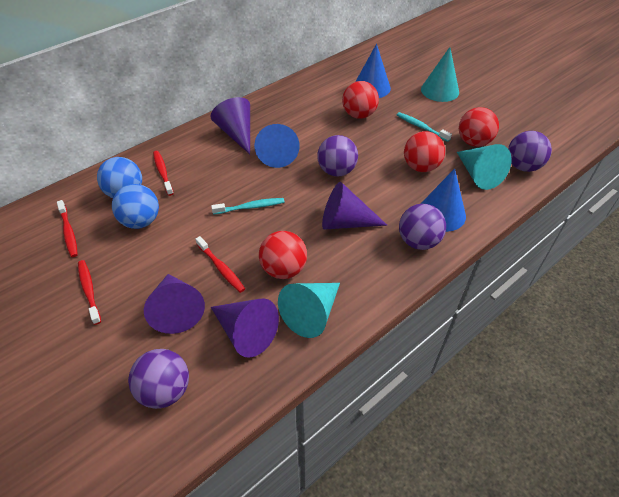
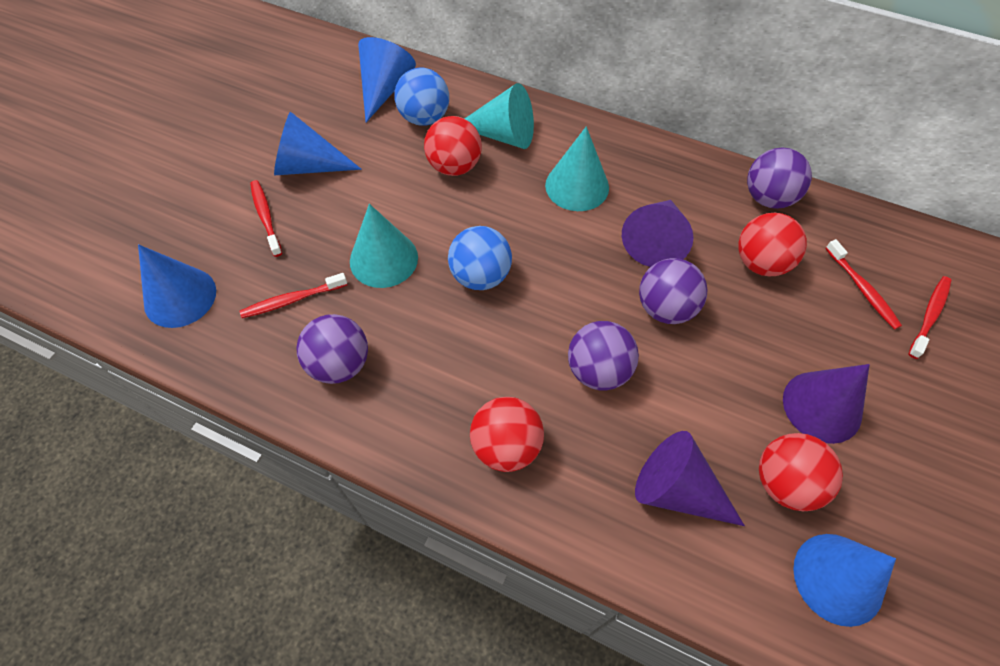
blue cone: 3 -> 4
purple cone: 4 -> 3
turquoise toothbrush: 2 -> 0

